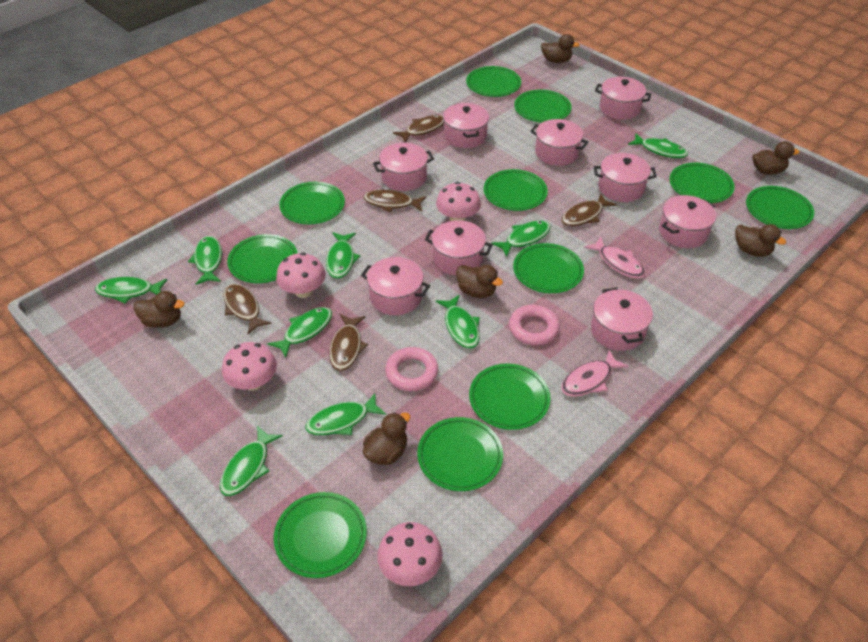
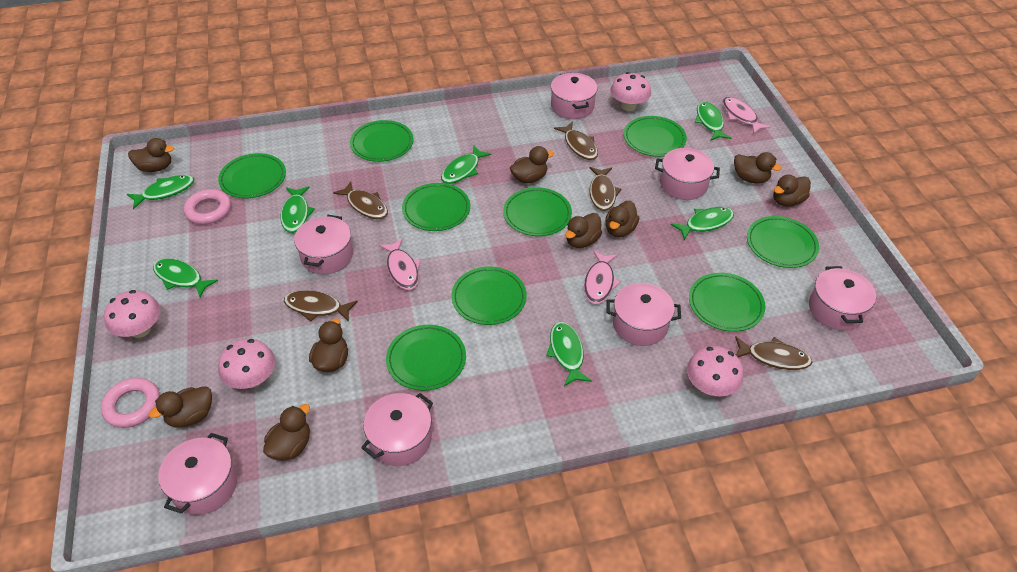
brown duck: 6 -> 9
green fish: 9 -> 7
green plate: 11 -> 9
pink fish: 2 -> 3
pink pot: 9 -> 7

